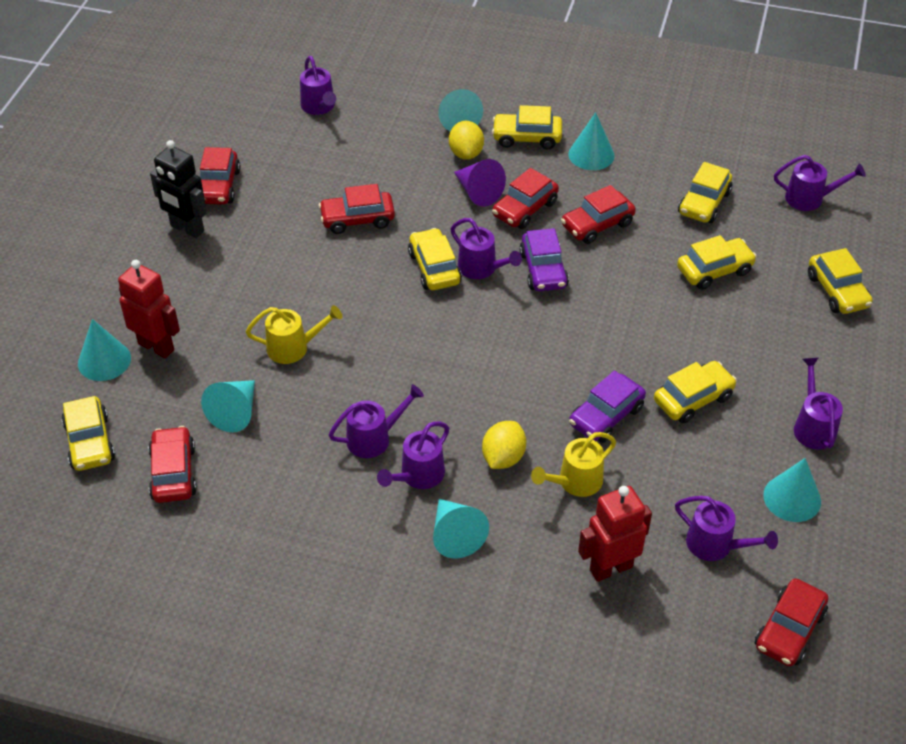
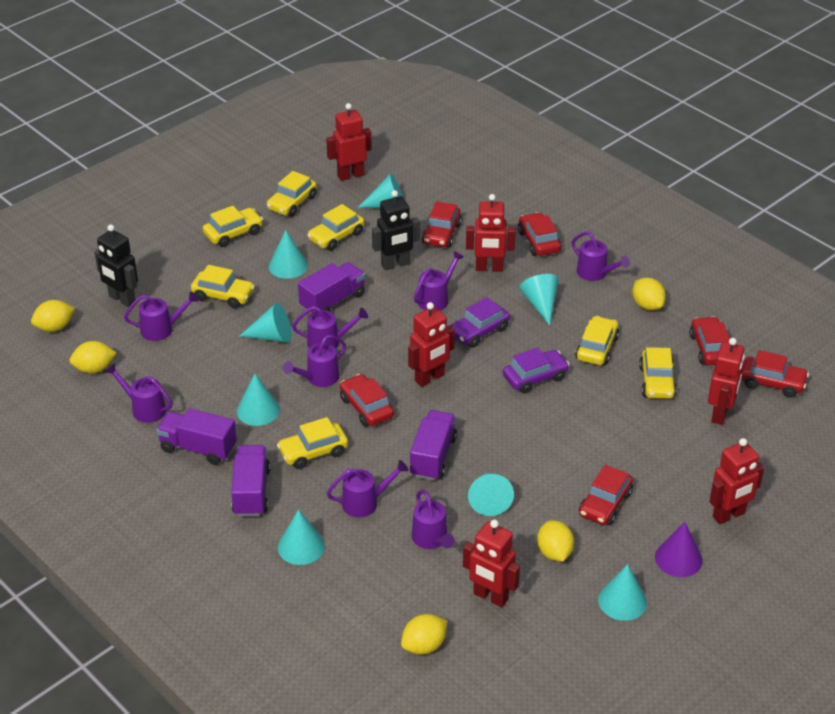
black robot: 1 -> 2
purple truck: 0 -> 4
purple watering can: 7 -> 8
red robot: 2 -> 6
turquoise cone: 6 -> 8
yellow lemon: 2 -> 5
yellow watering can: 2 -> 0

